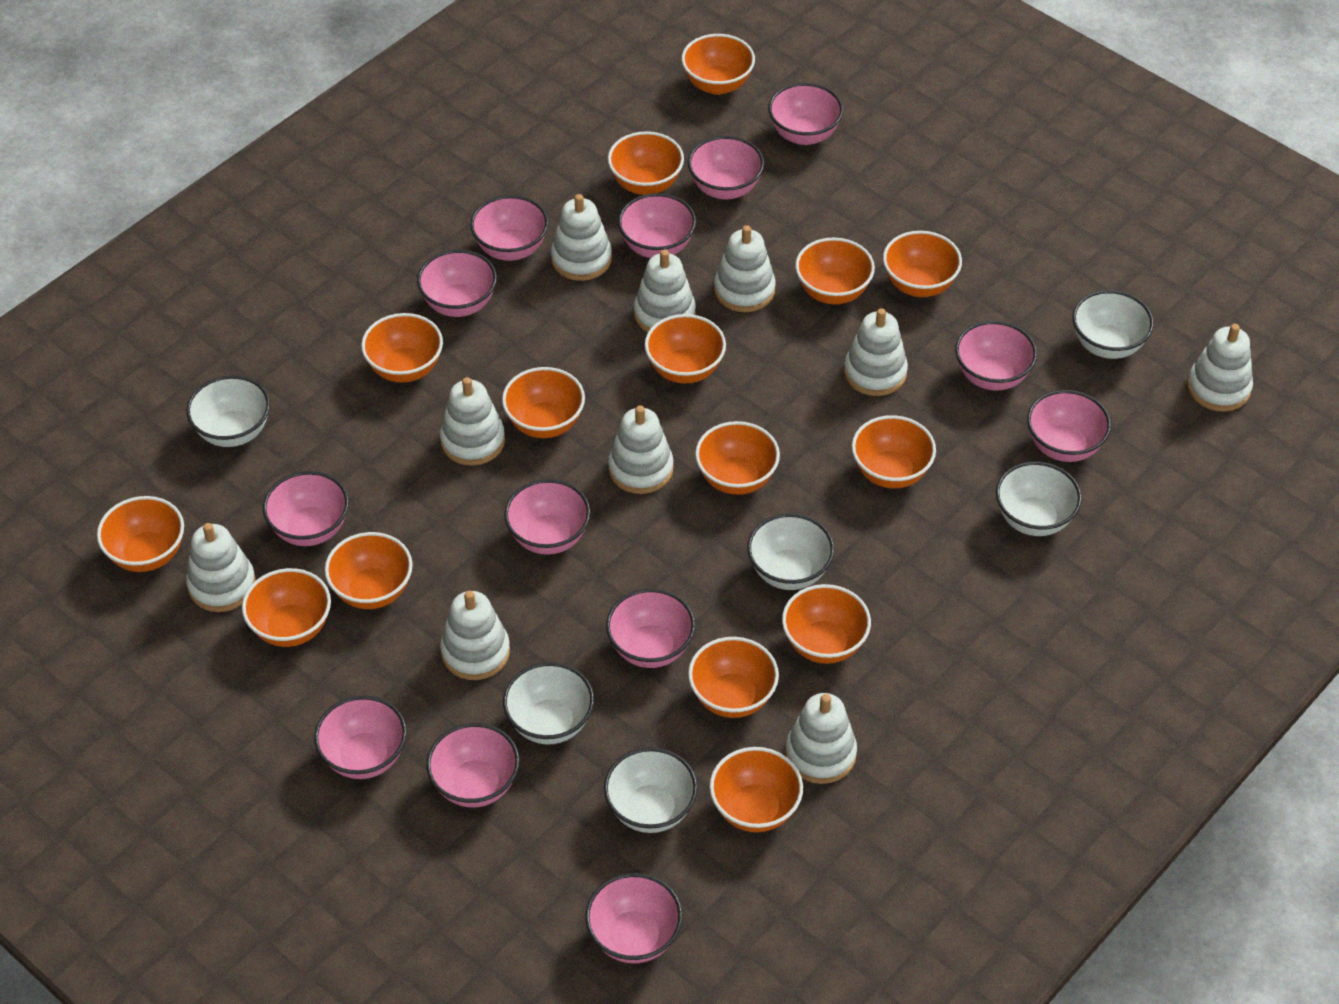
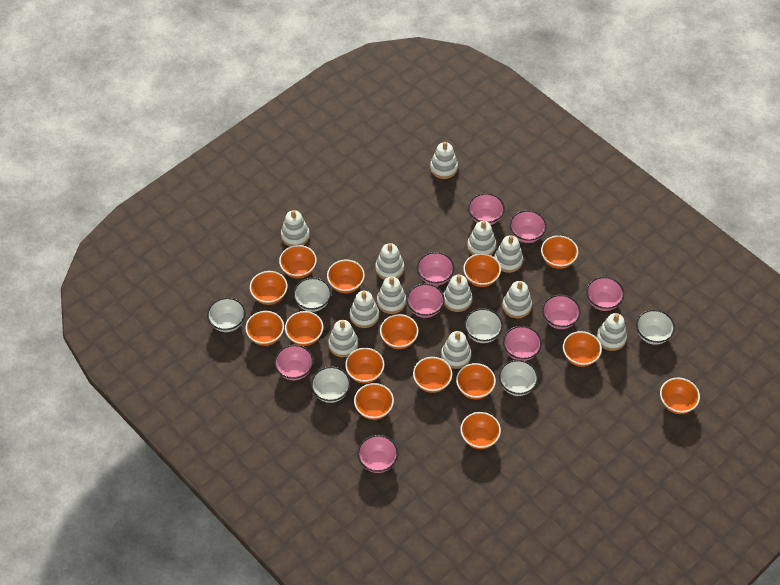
pink bowl: 13 -> 9
white stacking toy: 10 -> 12

